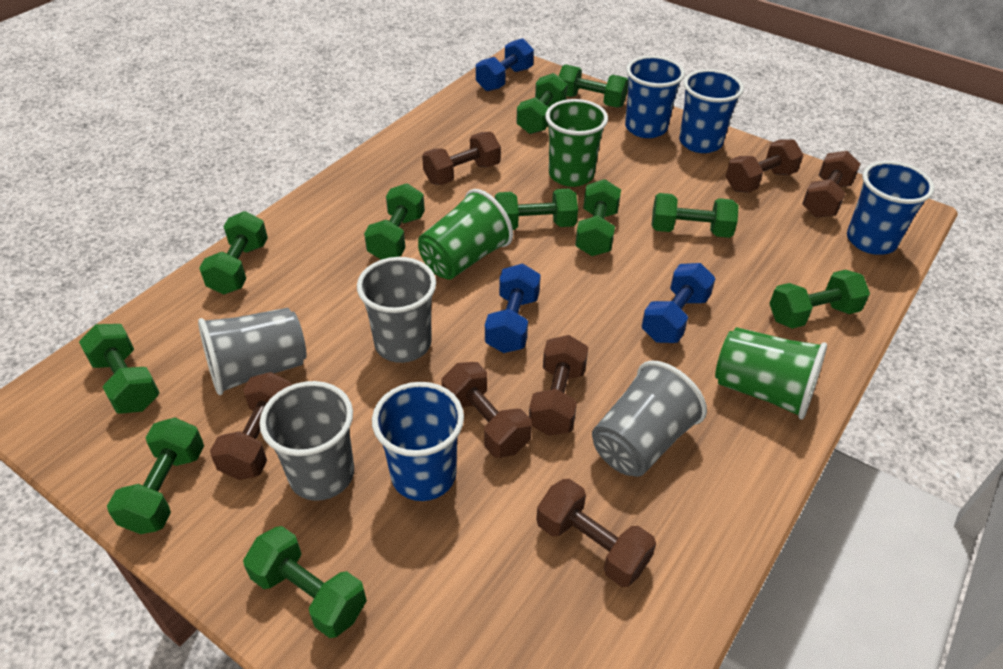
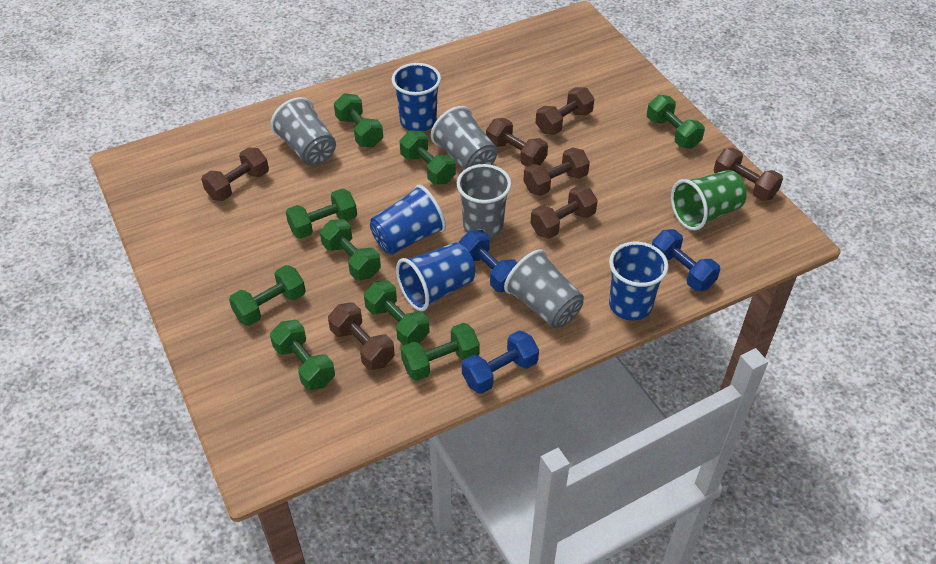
green cup: 3 -> 1
green dumbbell: 11 -> 9

